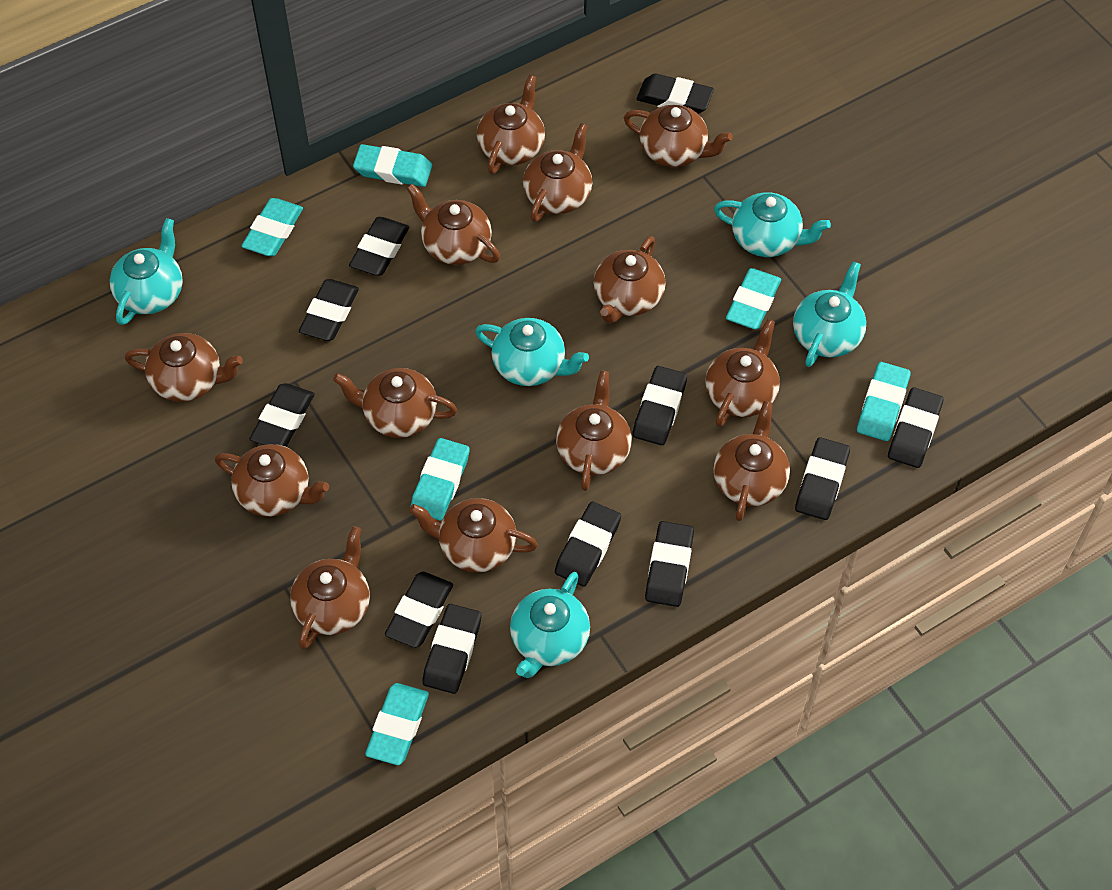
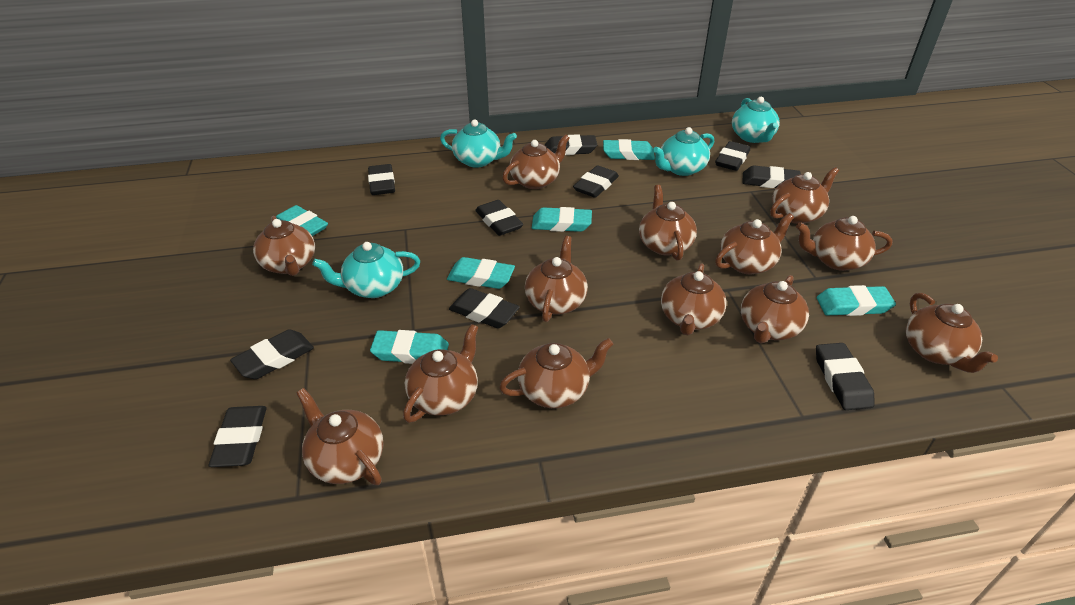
black eraser: 11 -> 10
turquoise teapot: 5 -> 4

